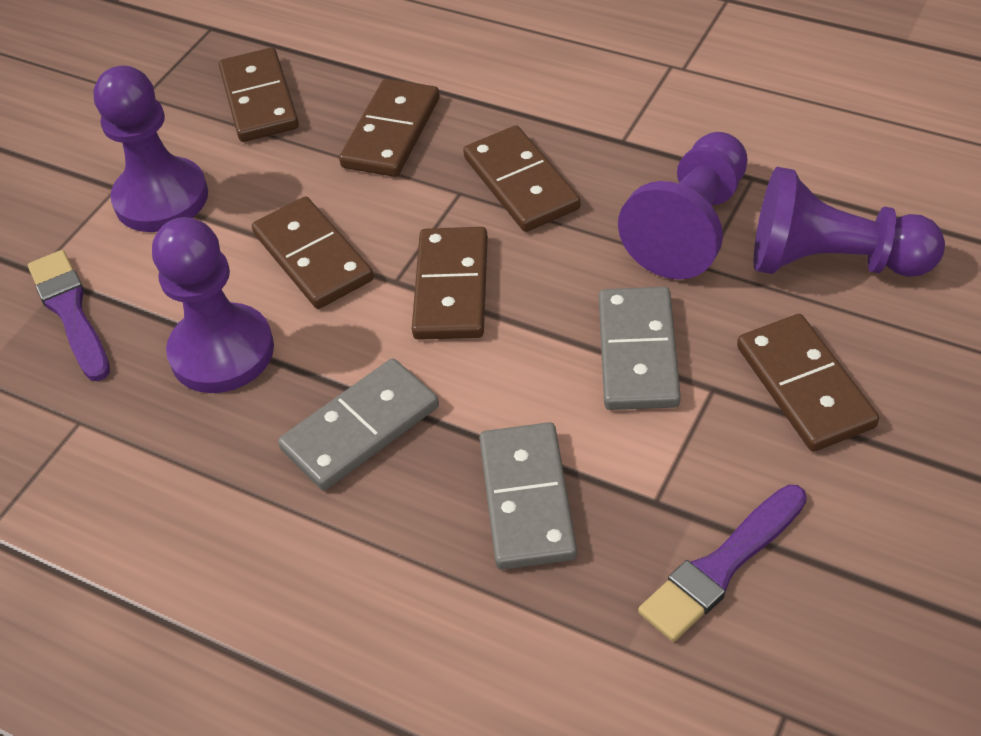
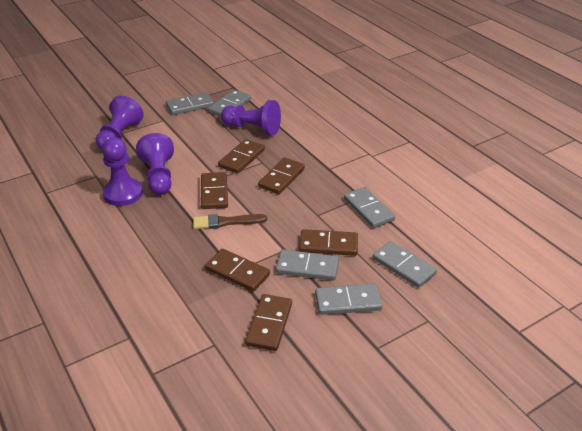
brown brush: 0 -> 1
grey domino: 3 -> 6
purple brush: 2 -> 0

